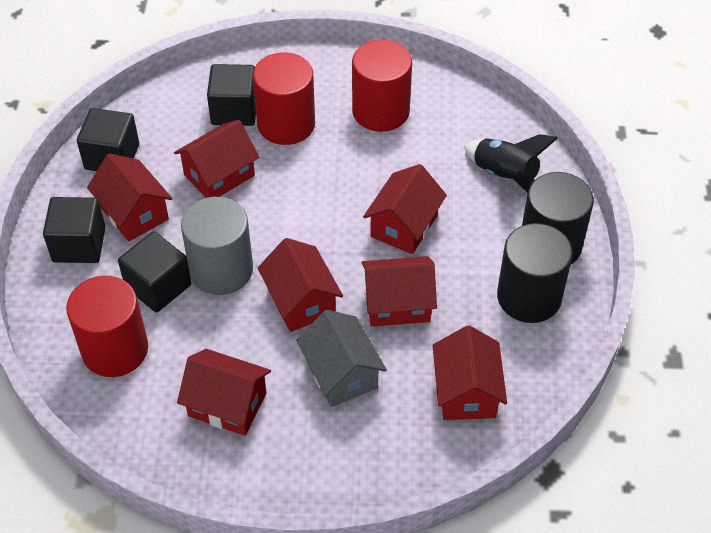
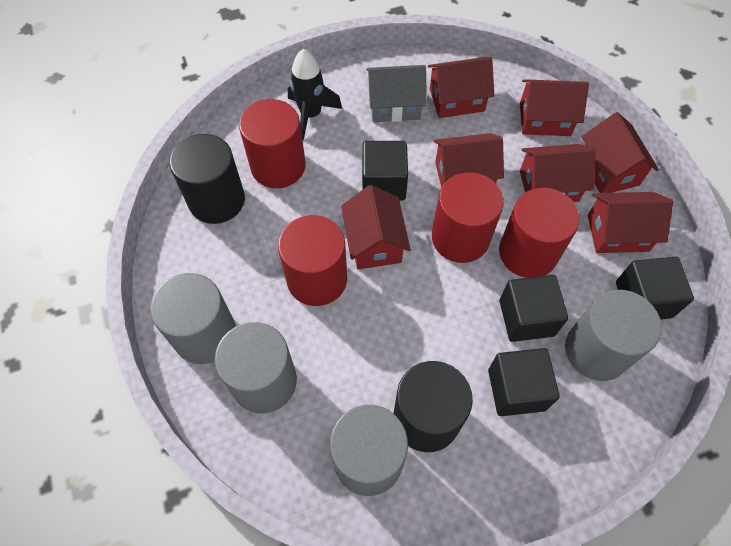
grey cylinder: 1 -> 4
red cylinder: 3 -> 4

